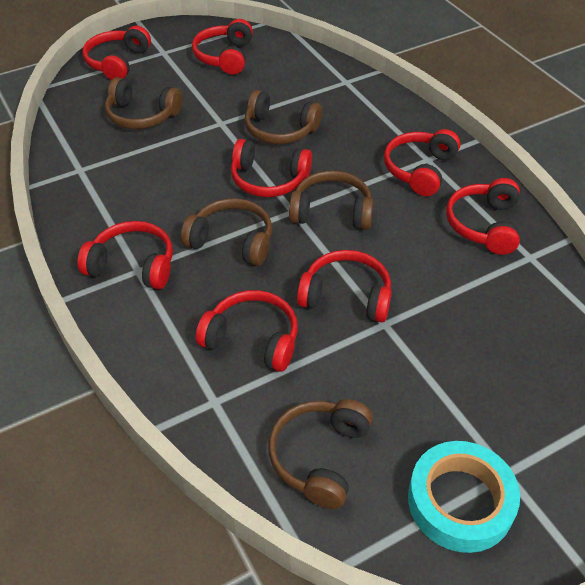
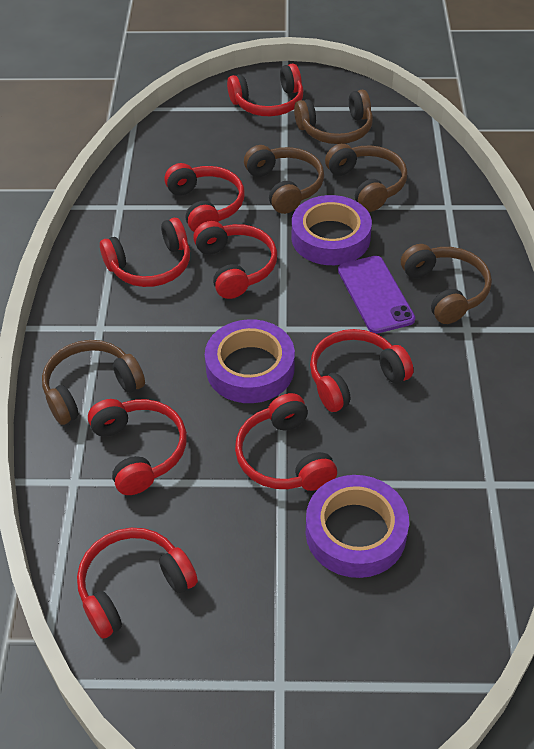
purple phone: 0 -> 1
purple tape: 0 -> 3
turquoise tape: 1 -> 0

